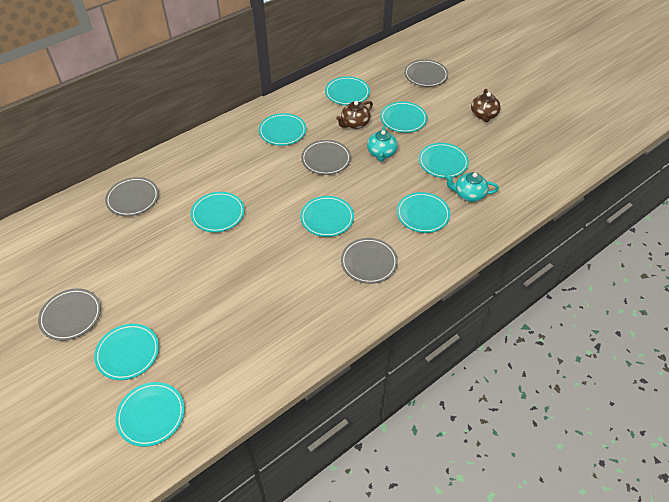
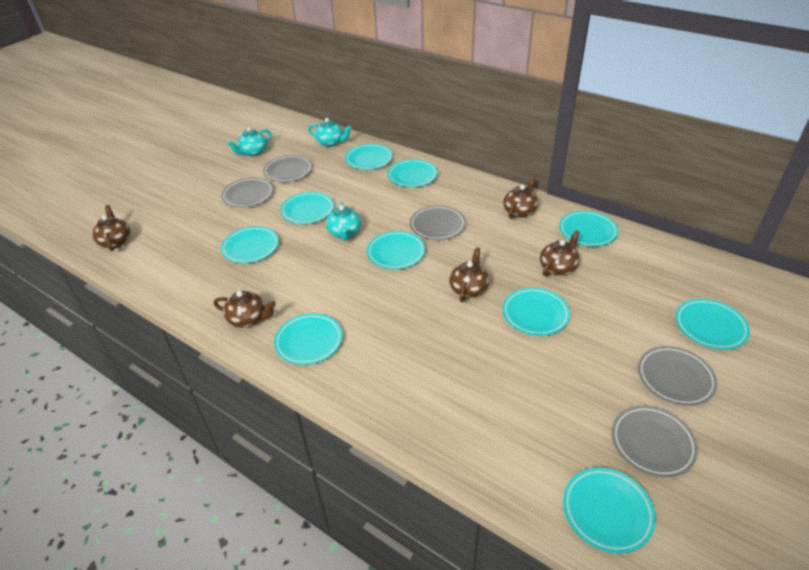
brown teapot: 2 -> 5
turquoise plate: 9 -> 10
turquoise teapot: 2 -> 3

